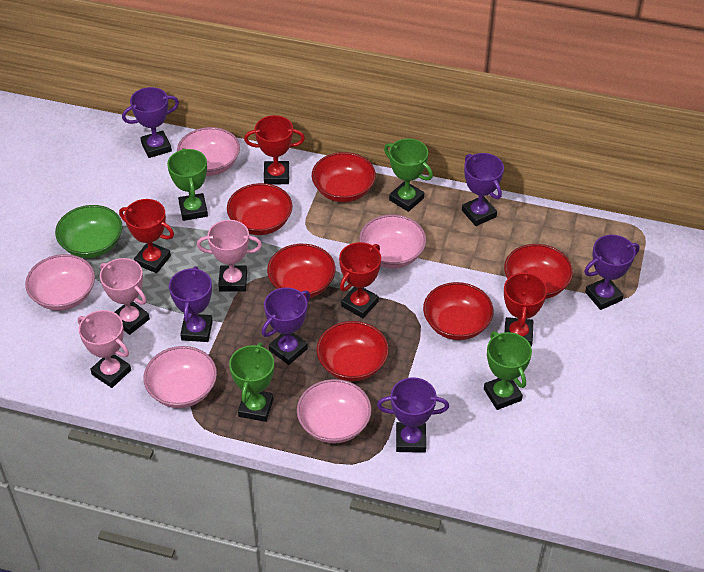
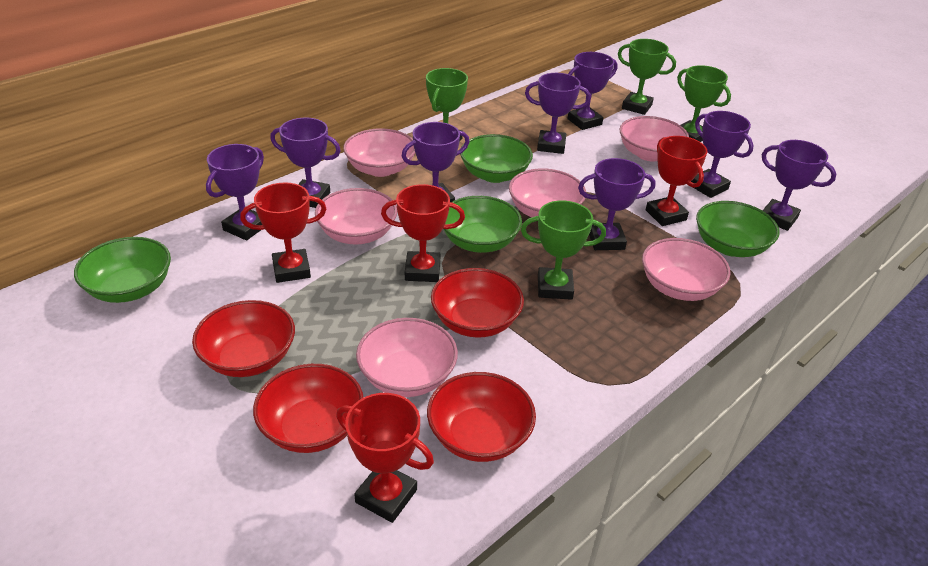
green bowl: 1 -> 4
pink bowl: 5 -> 6
pink trophy: 3 -> 0
purple trophy: 6 -> 8
red bowl: 6 -> 4

